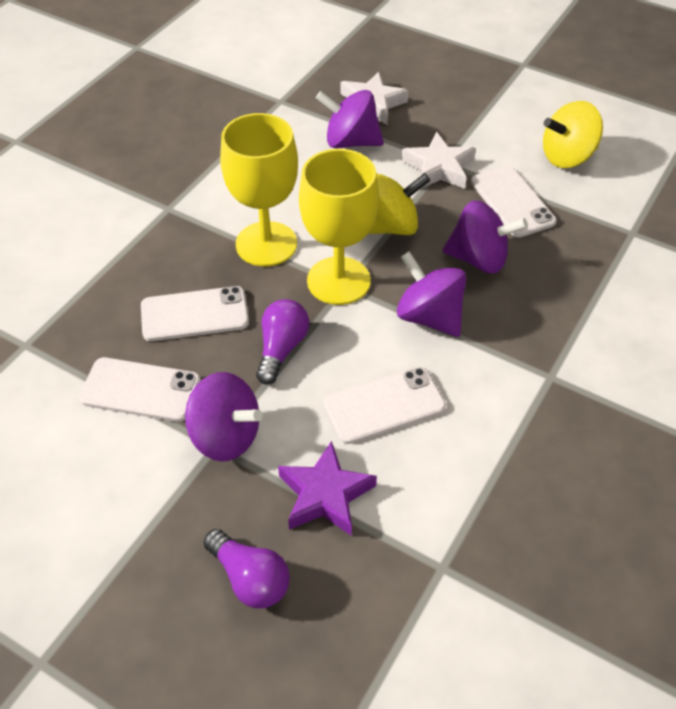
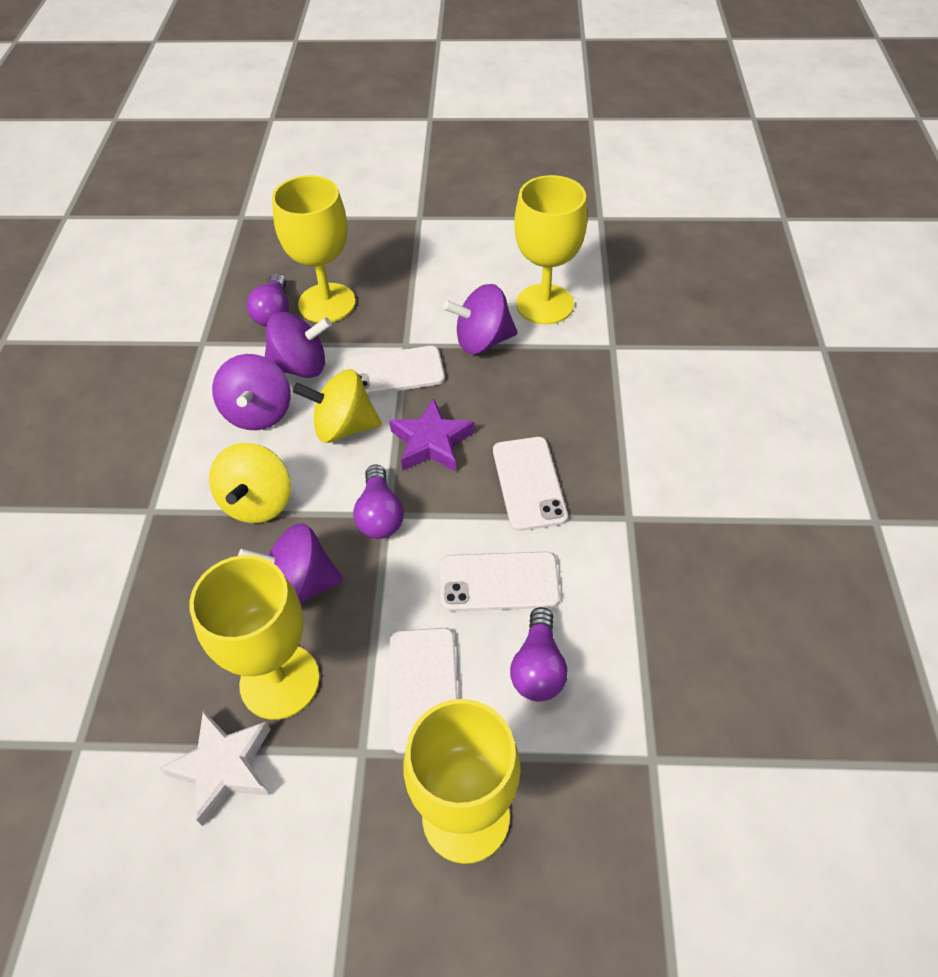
purple light bulb: 2 -> 3
white star: 2 -> 1
yellow goblet: 2 -> 4

